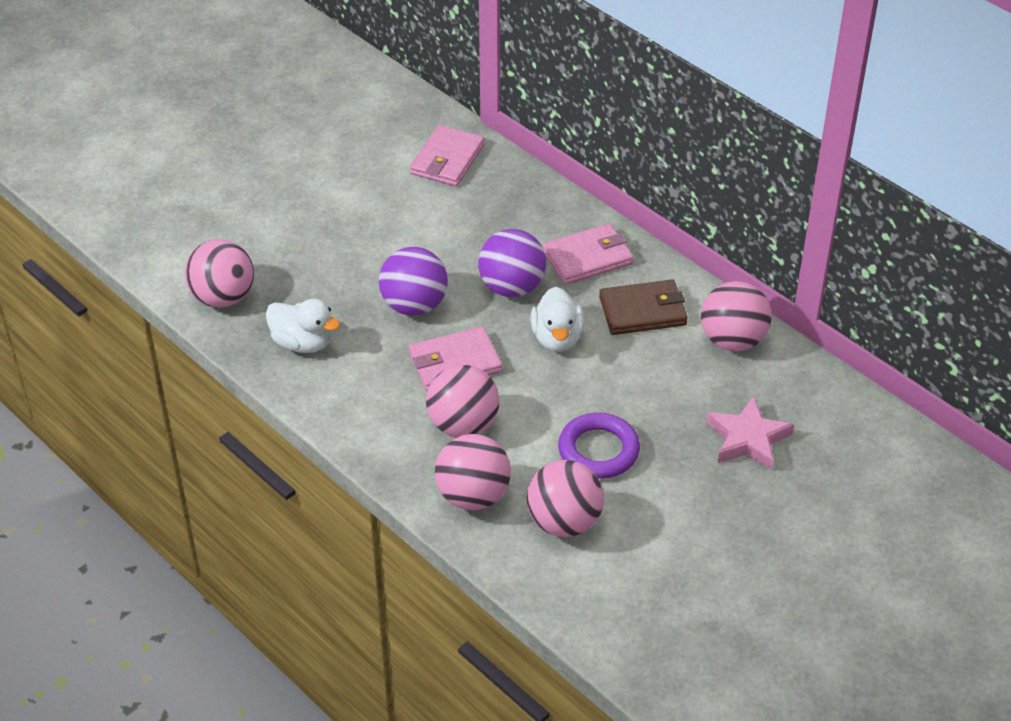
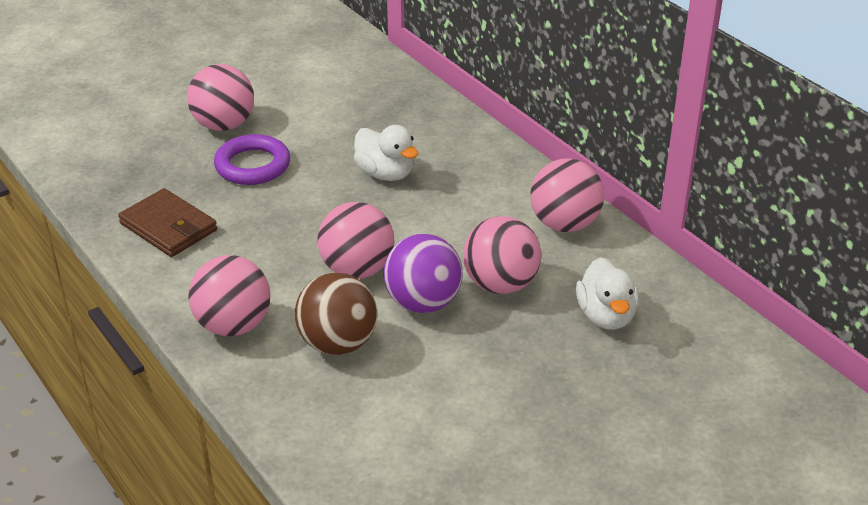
brown ball: 0 -> 1
pink star: 1 -> 0
pink wallet: 3 -> 0
purple ball: 2 -> 1

